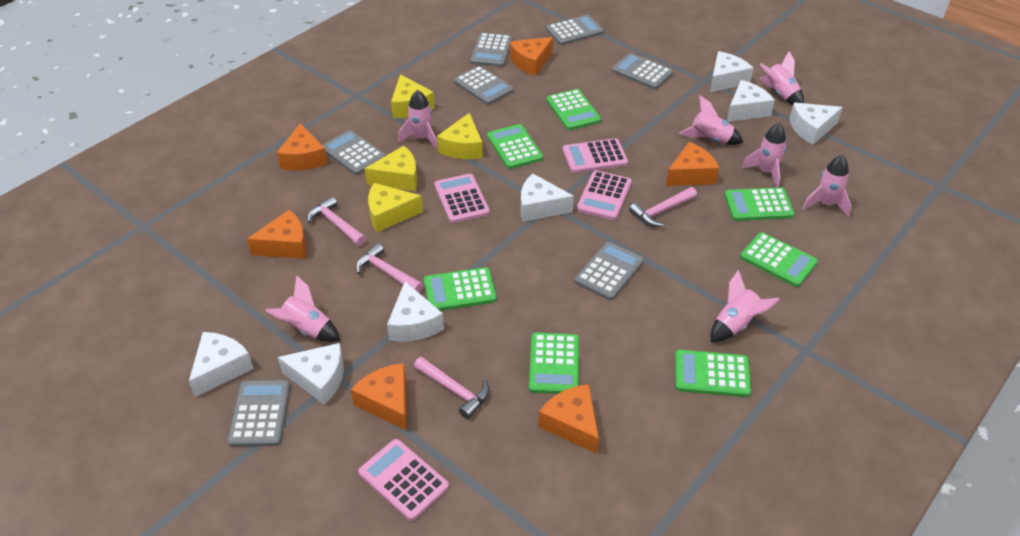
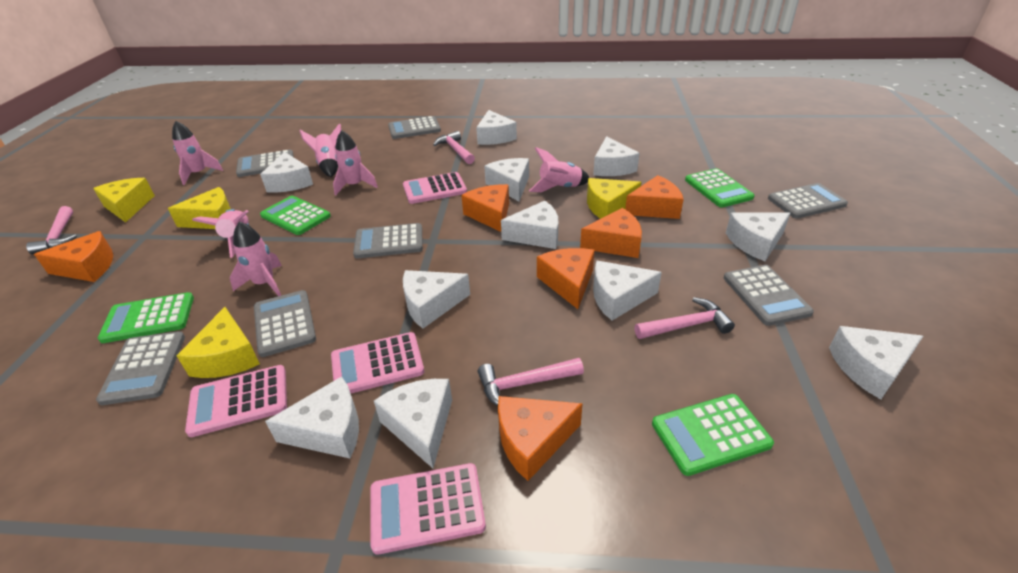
green calculator: 7 -> 4
pink rocket: 7 -> 6
white cheese: 7 -> 11

